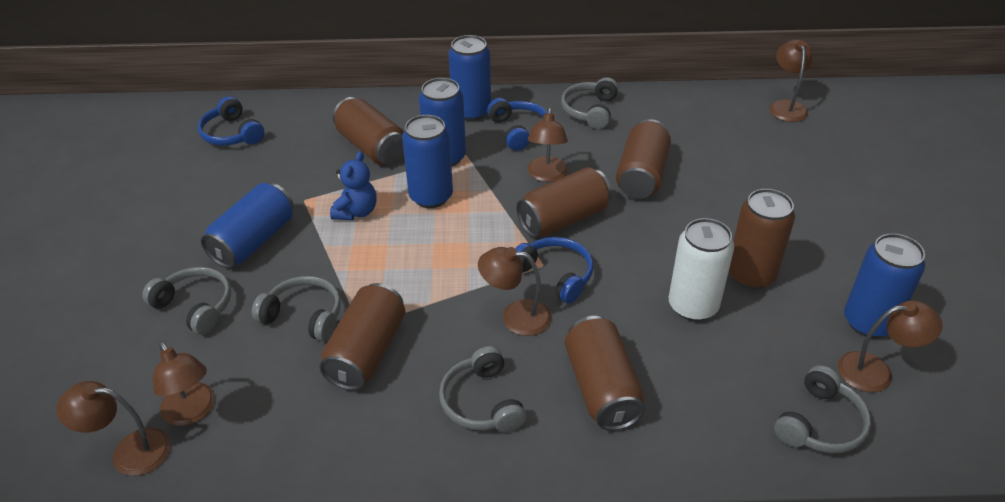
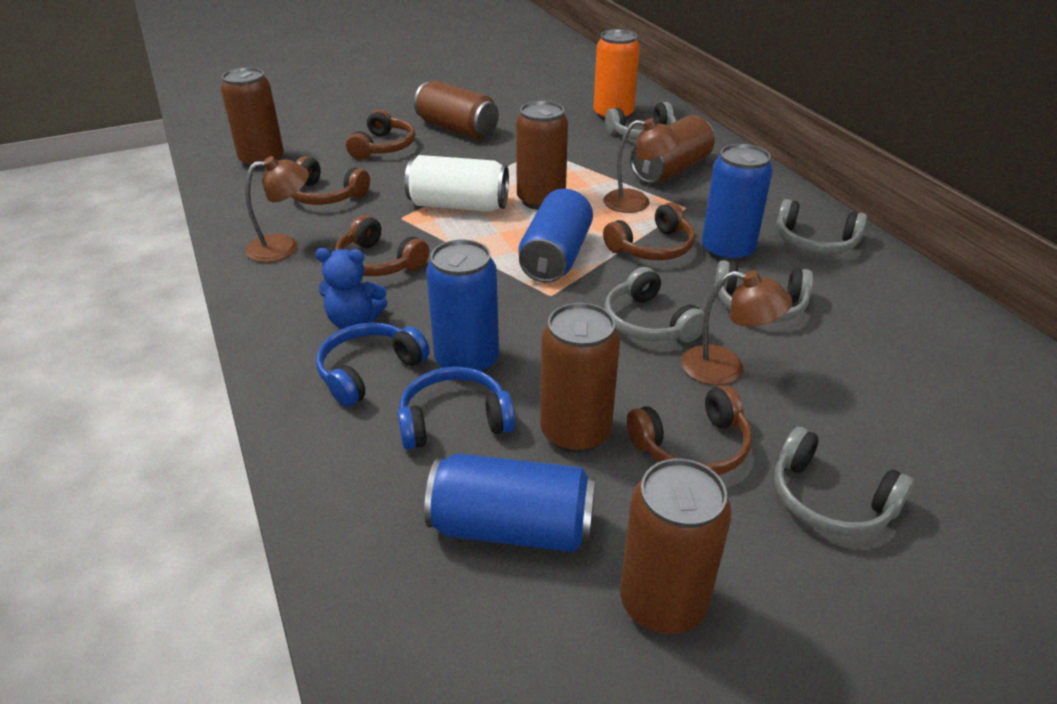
blue can: 5 -> 4
blue headphones: 3 -> 2
brown headphones: 0 -> 5
brown lamp: 6 -> 3
orange can: 0 -> 1

